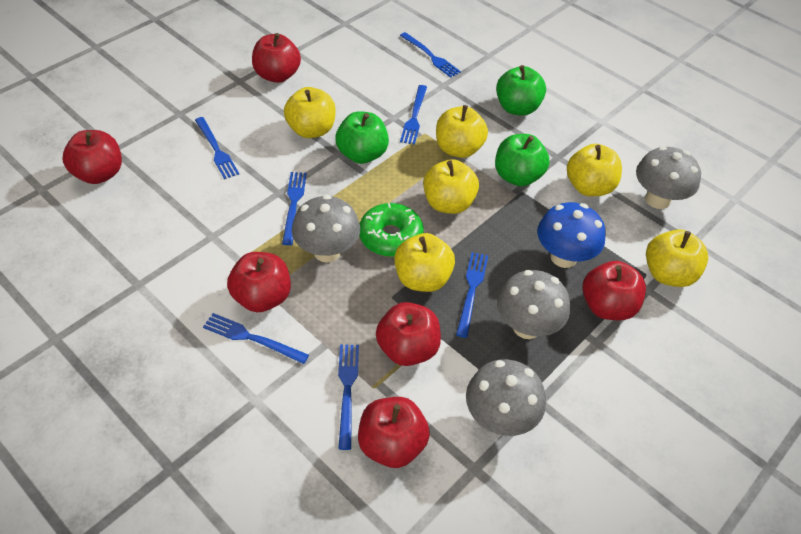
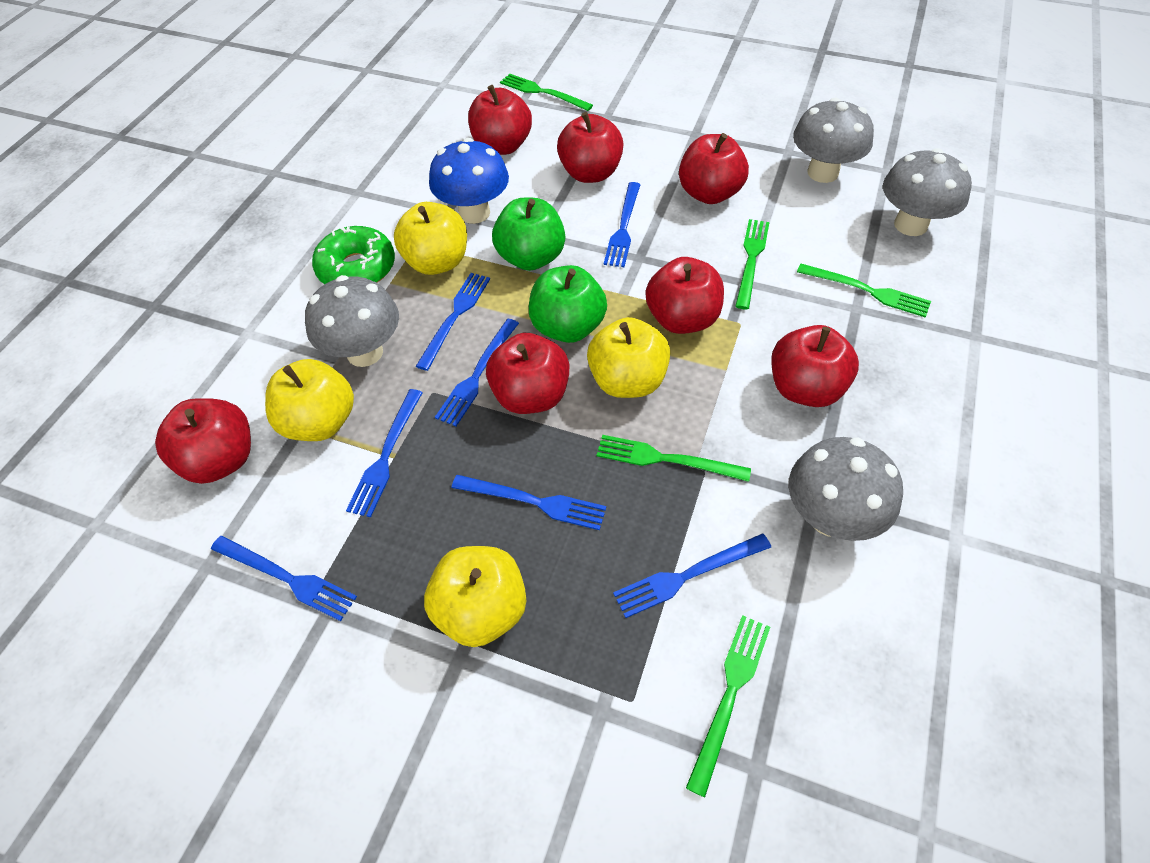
green apple: 3 -> 2
green fork: 0 -> 5
red apple: 6 -> 7
yellow apple: 6 -> 4

